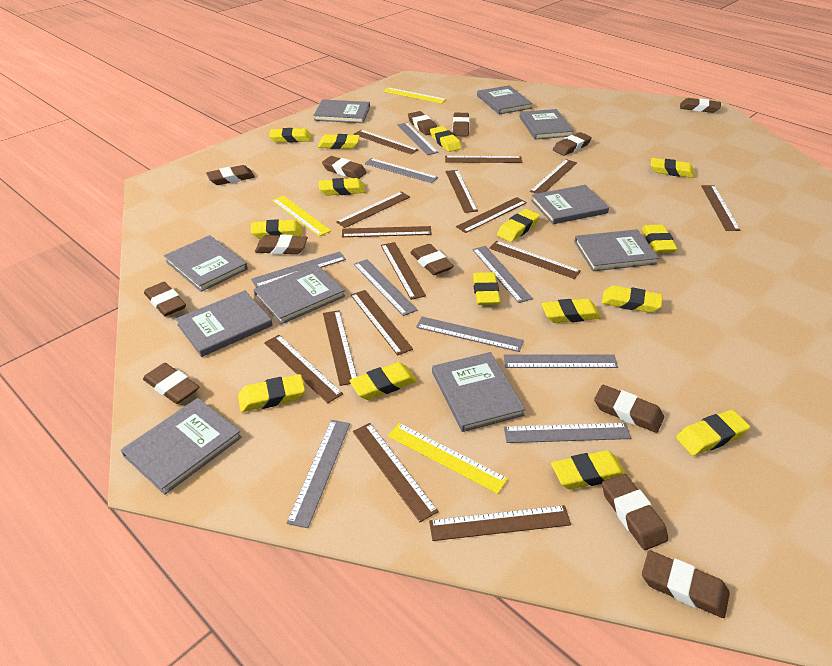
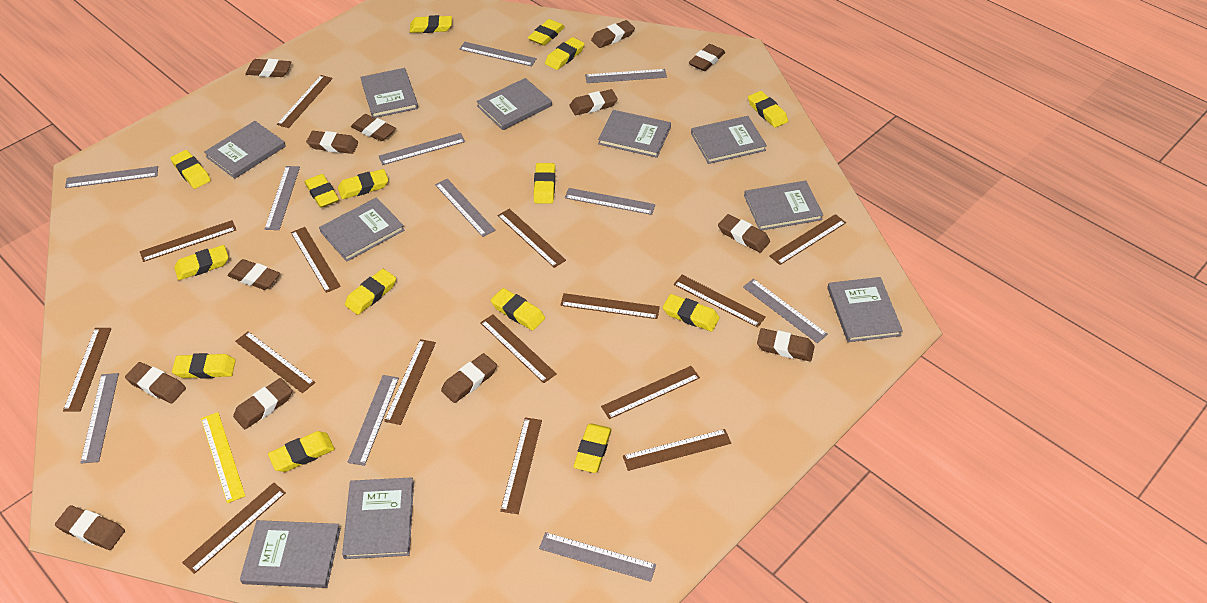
grey ruler: 9 -> 11
yellow ruler: 3 -> 1

